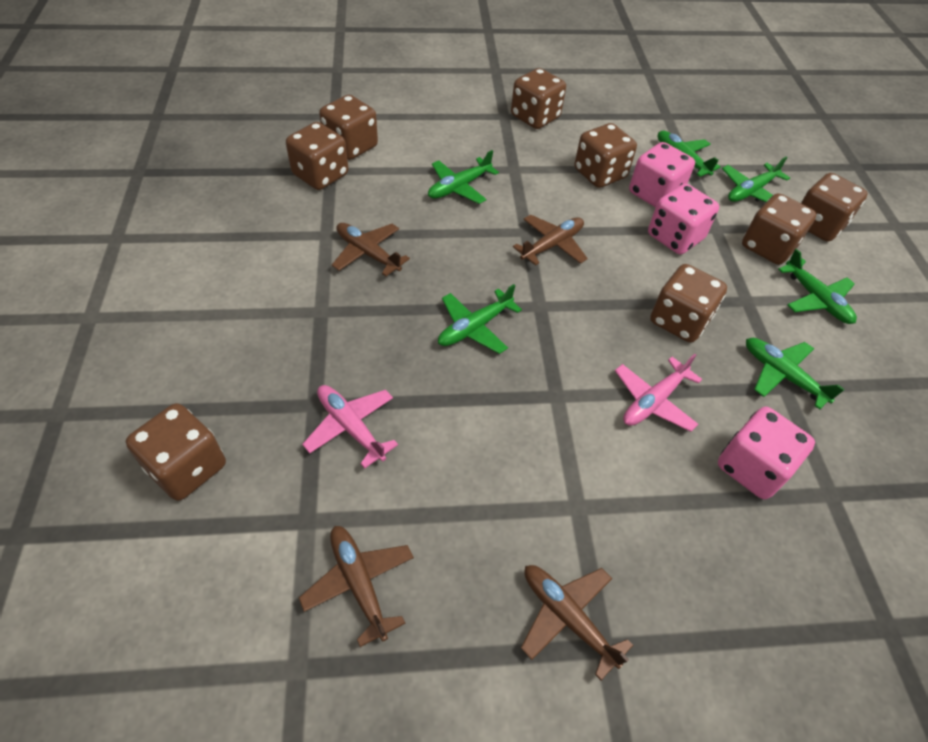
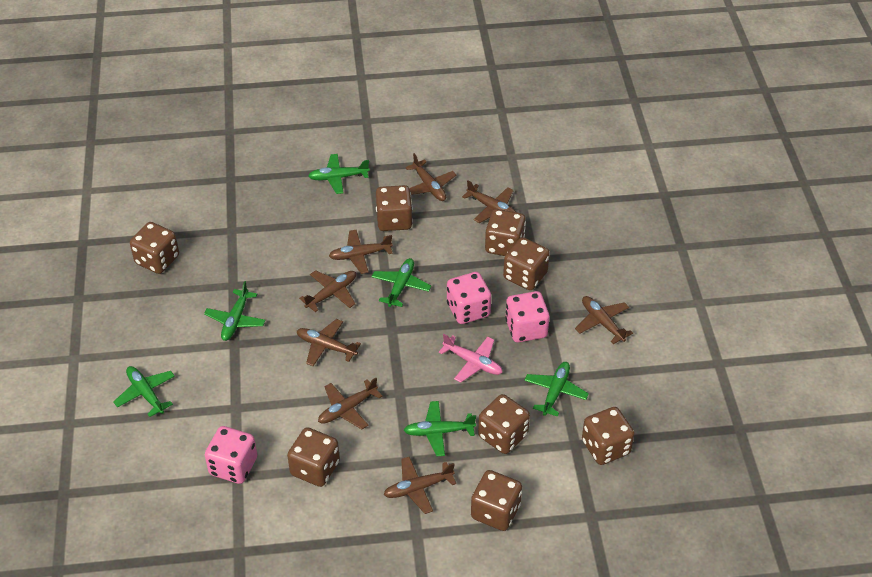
brown plane: 4 -> 8
pink plane: 2 -> 1

